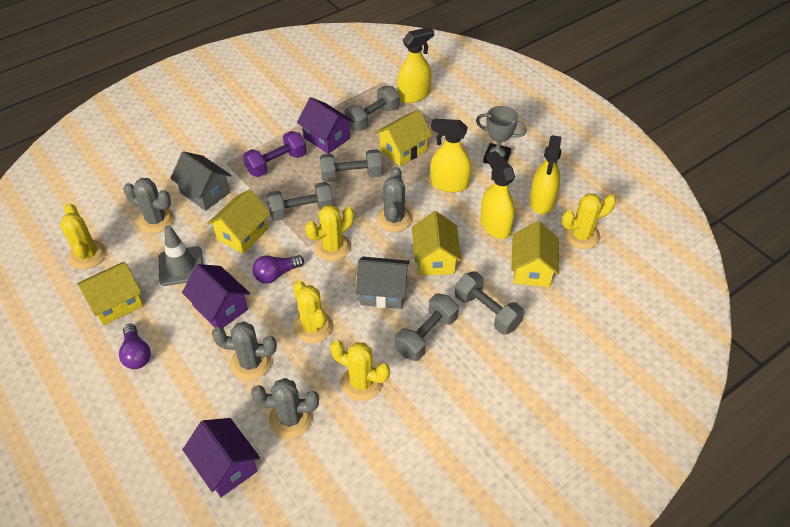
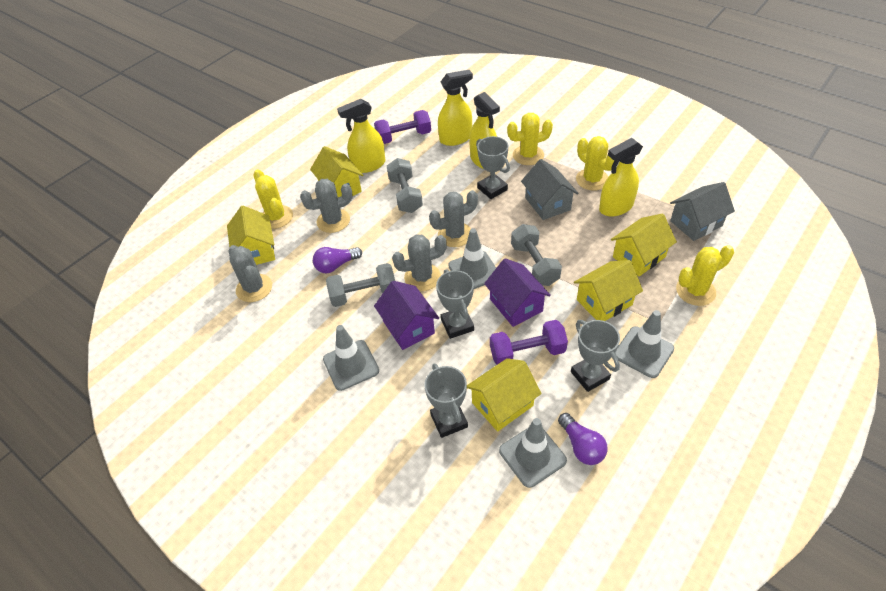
grey dumbbell: 5 -> 3
grey traffic cone: 1 -> 4
grey trophy: 1 -> 4
purple dumbbell: 1 -> 2
purple house: 3 -> 2
yellow cactus: 5 -> 4

